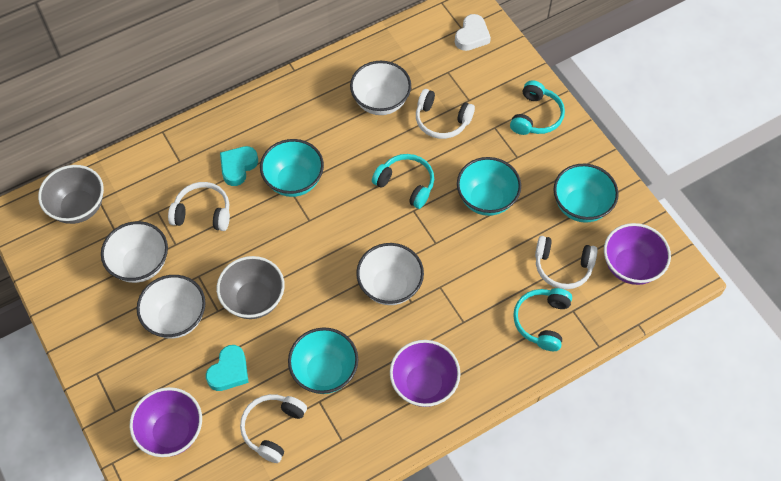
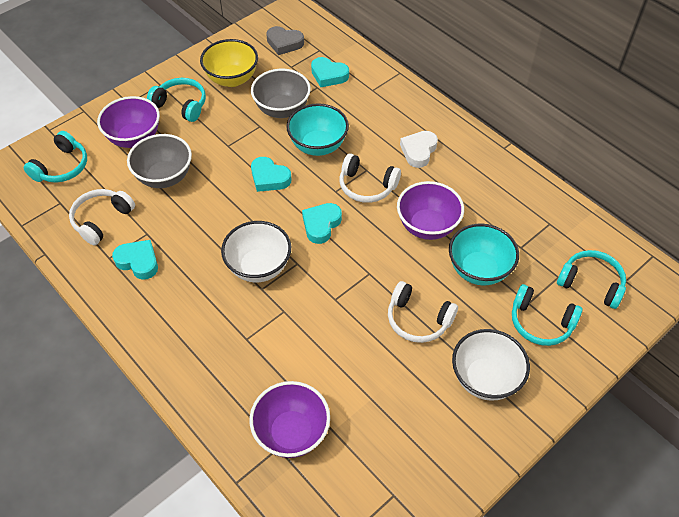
grey heart: 0 -> 1
turquoise bowl: 4 -> 2
turquoise headphones: 3 -> 4
turquoise heart: 2 -> 4
white bowl: 4 -> 2
white headphones: 4 -> 3
yellow bowl: 0 -> 1

